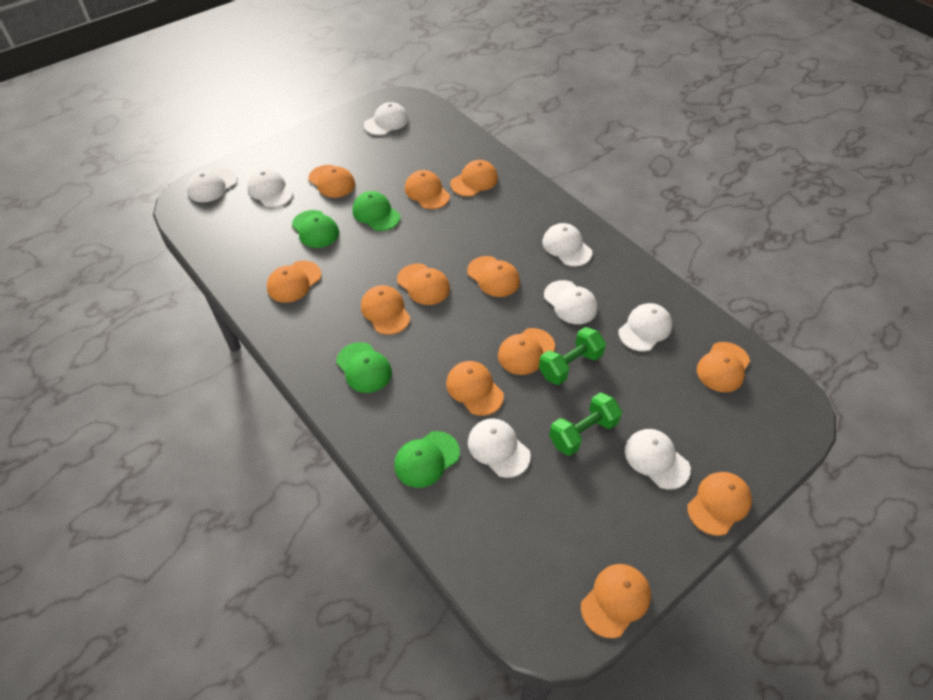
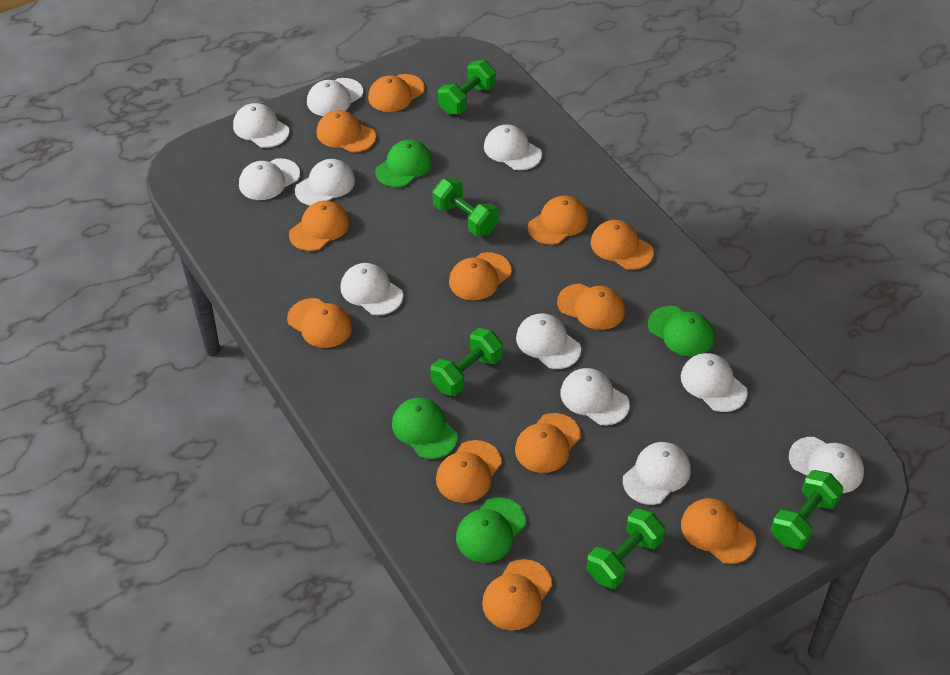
green dumbbell: 2 -> 5
white cap: 8 -> 11

